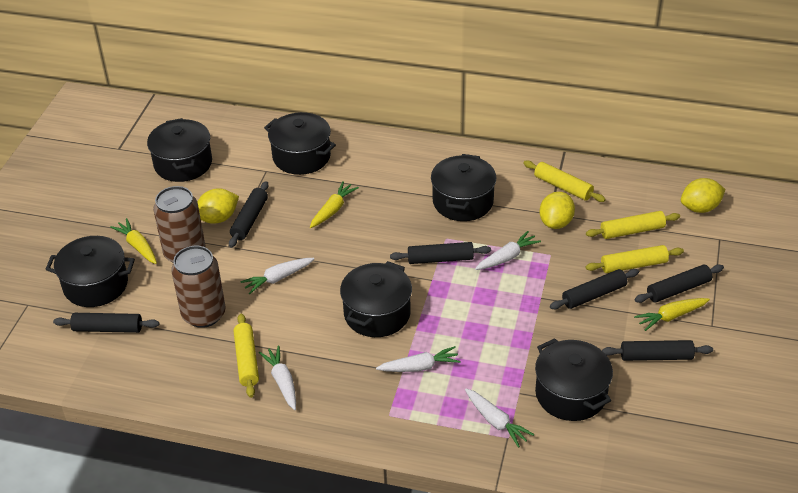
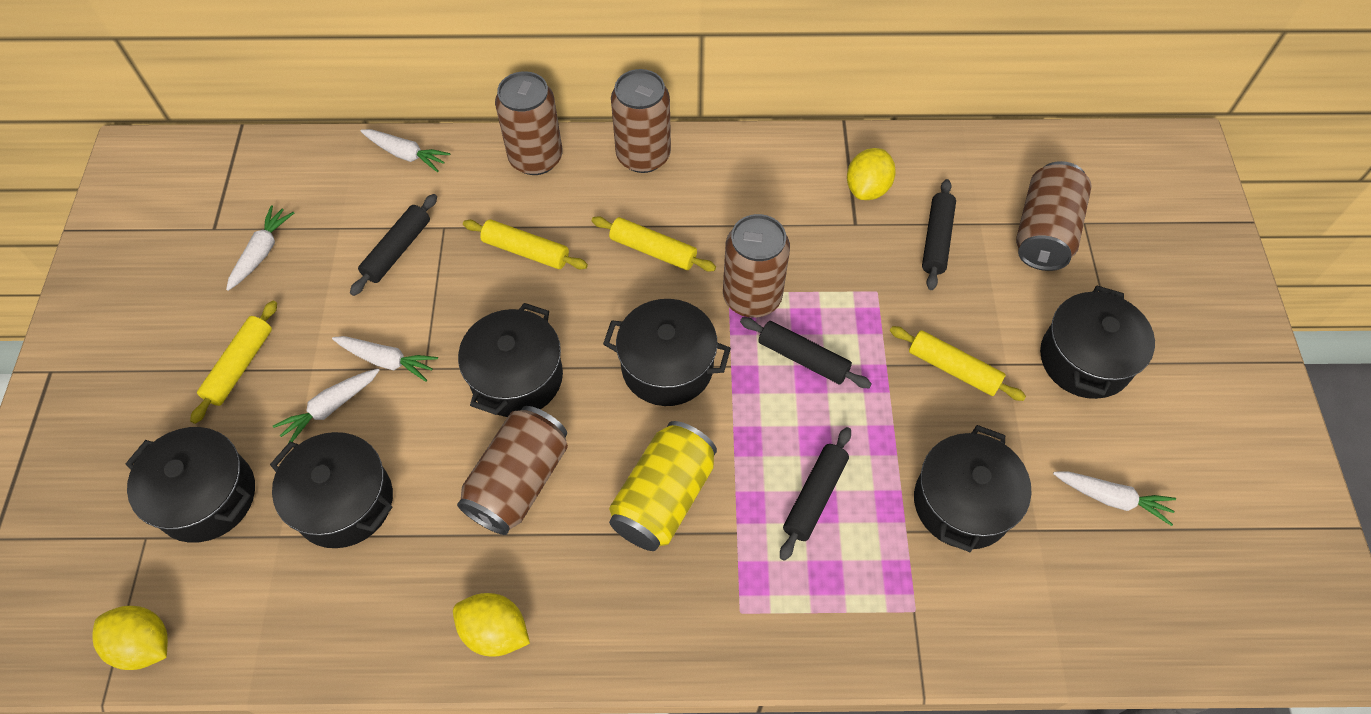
black rolling pin: 6 -> 4
brown can: 2 -> 5
yellow can: 0 -> 1
yellow carrot: 3 -> 0

